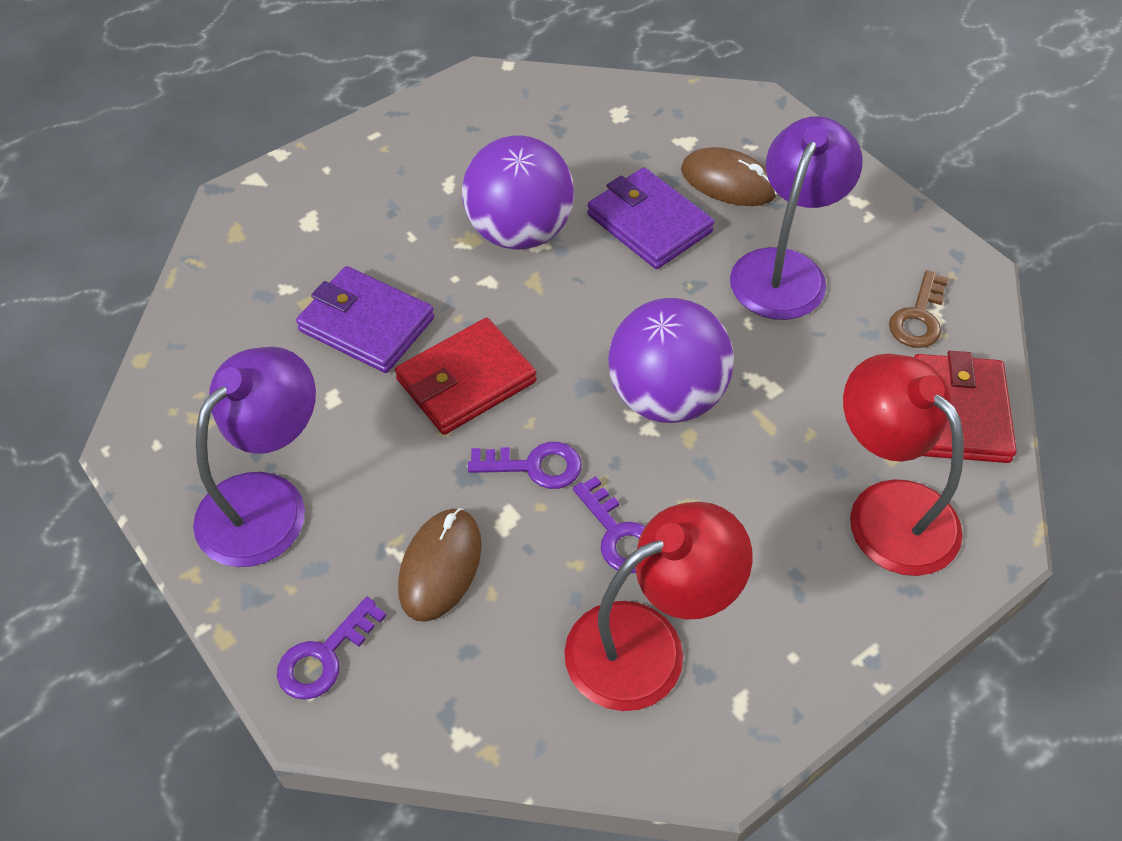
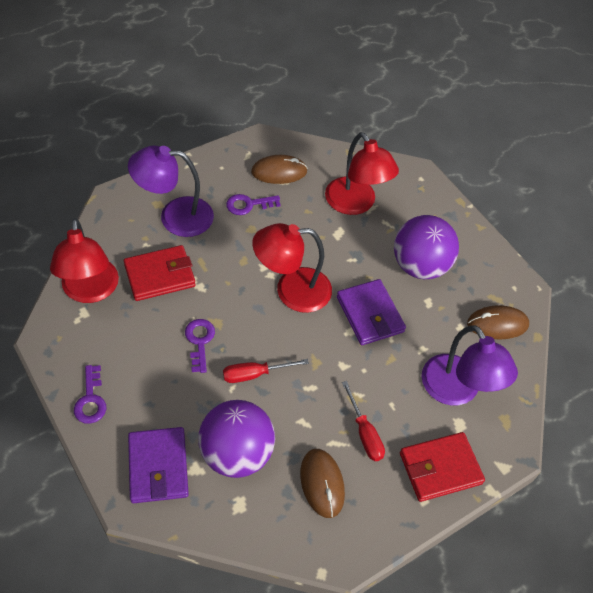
brown key: 1 -> 0
brown mouse: 2 -> 3
red lamp: 2 -> 3
red screwdriver: 0 -> 2

